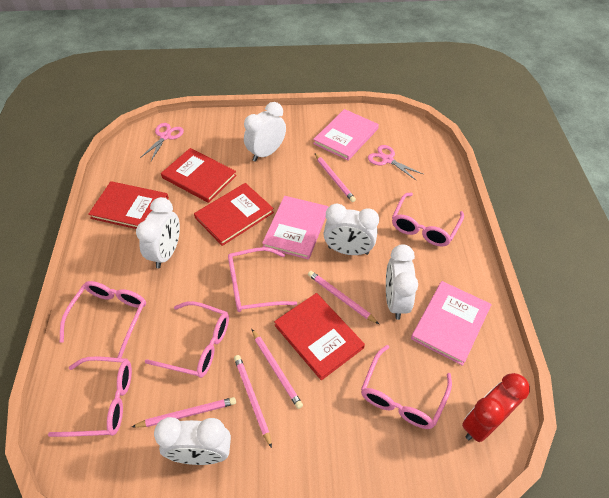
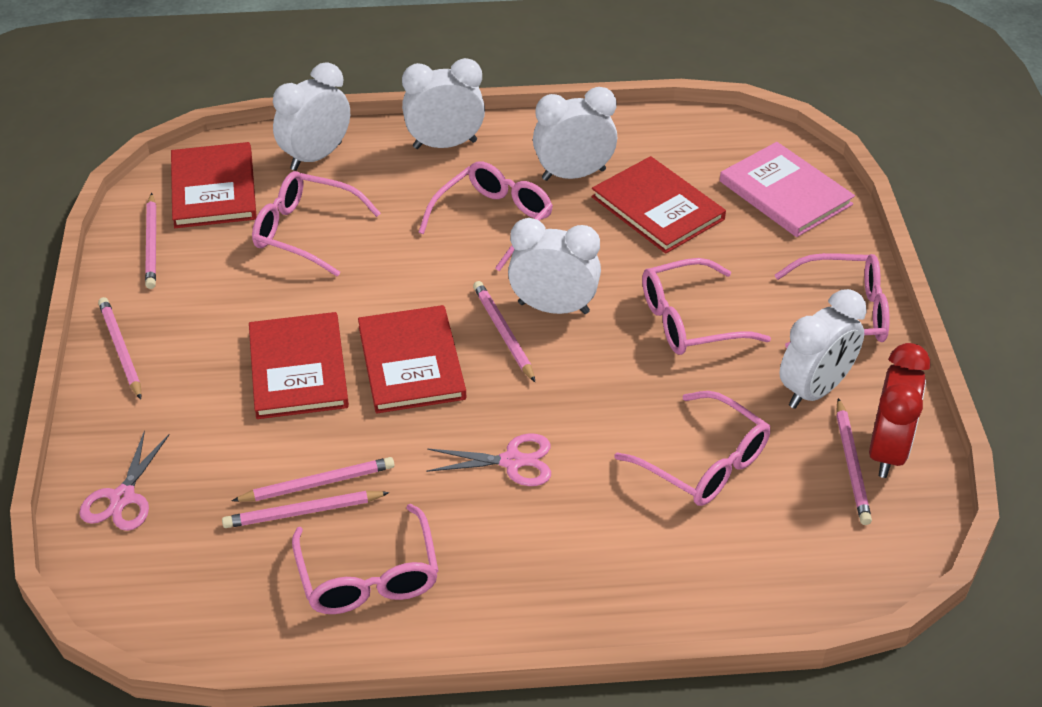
pink book: 3 -> 1
pink pencil: 5 -> 6

